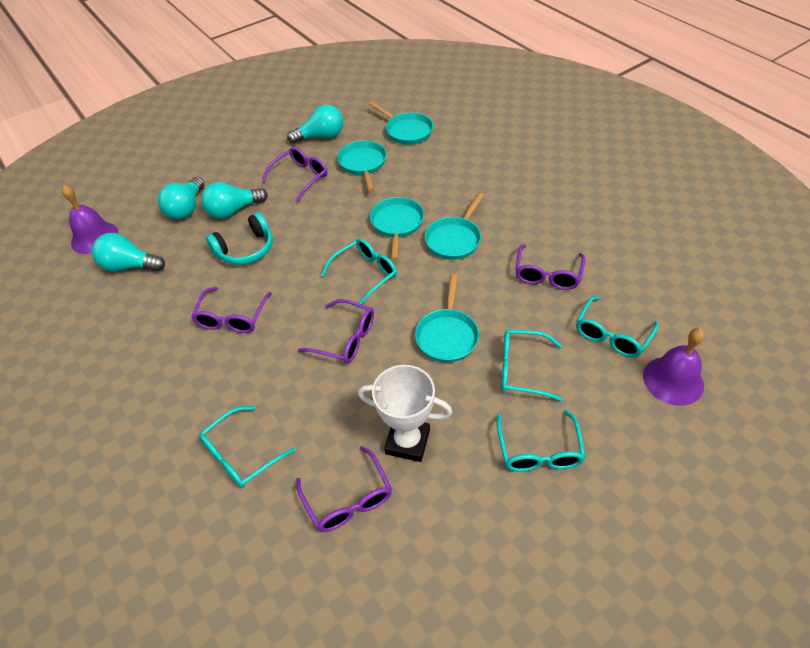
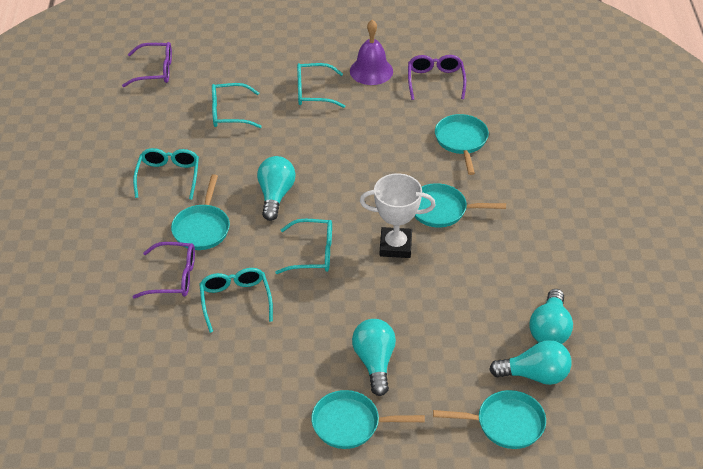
purple bell: 2 -> 1
purple glasses: 5 -> 3
turquoise headphones: 1 -> 0

